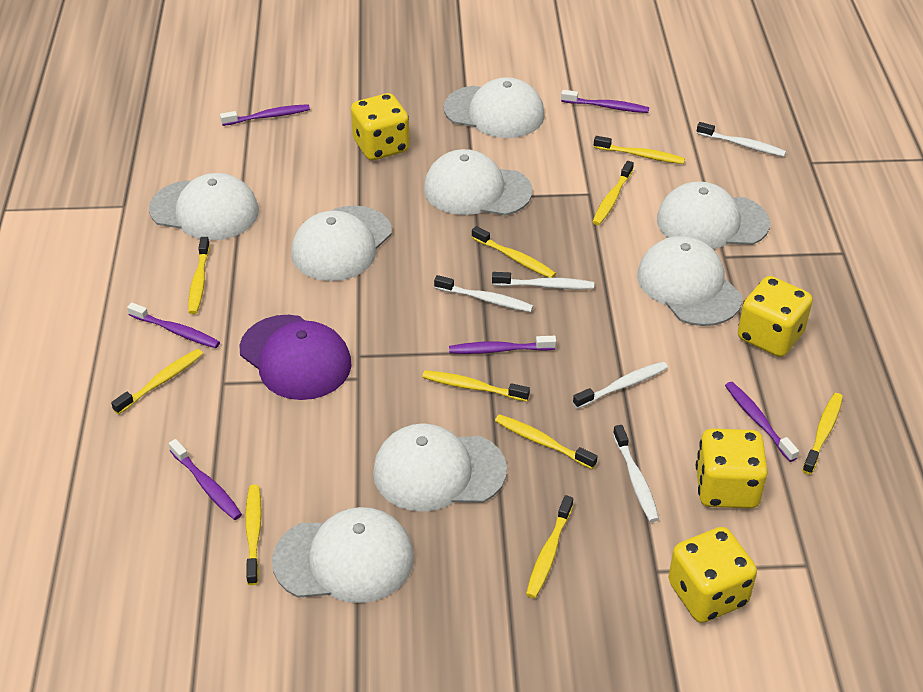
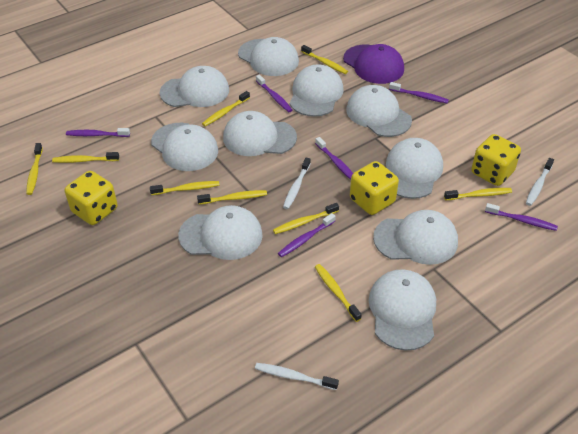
white cap: 8 -> 10
white toothbrush: 5 -> 3
yellow dice: 4 -> 3
yellow toothbrush: 10 -> 9

